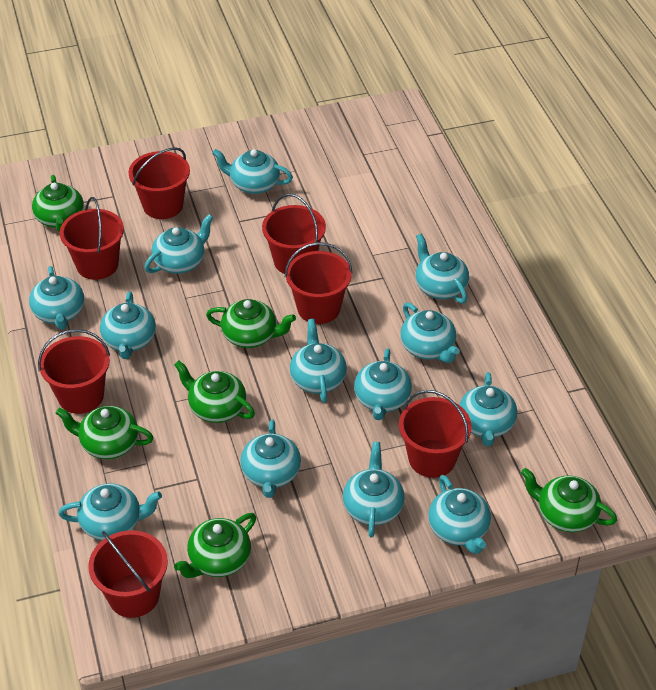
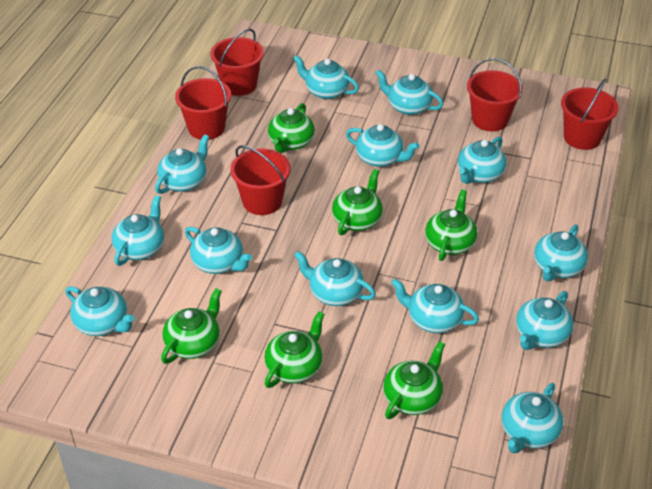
red bucket: 7 -> 5

